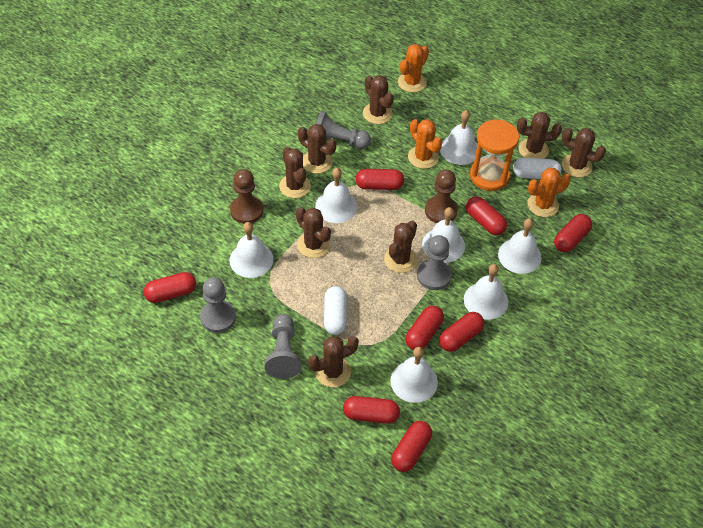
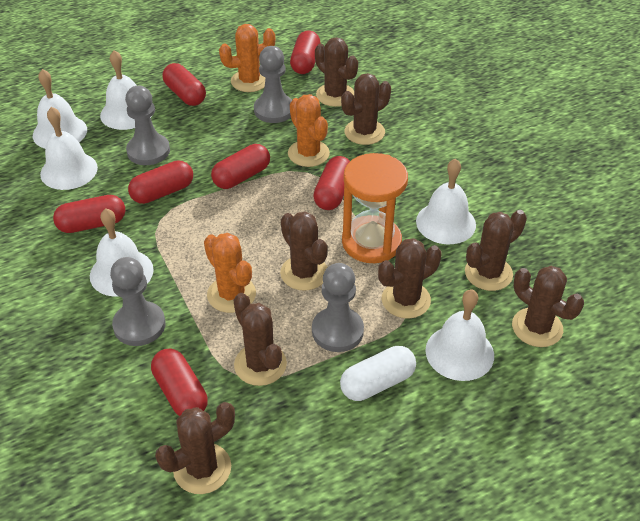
brown pawn: 2 -> 0
red capsule: 8 -> 7
white bell: 7 -> 6
white capsule: 2 -> 1

